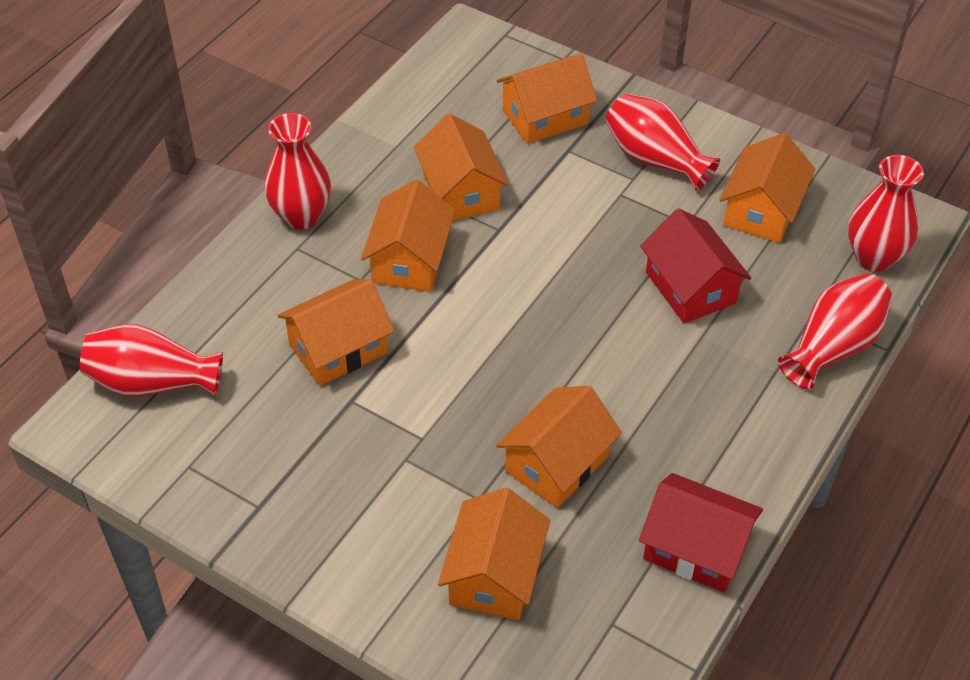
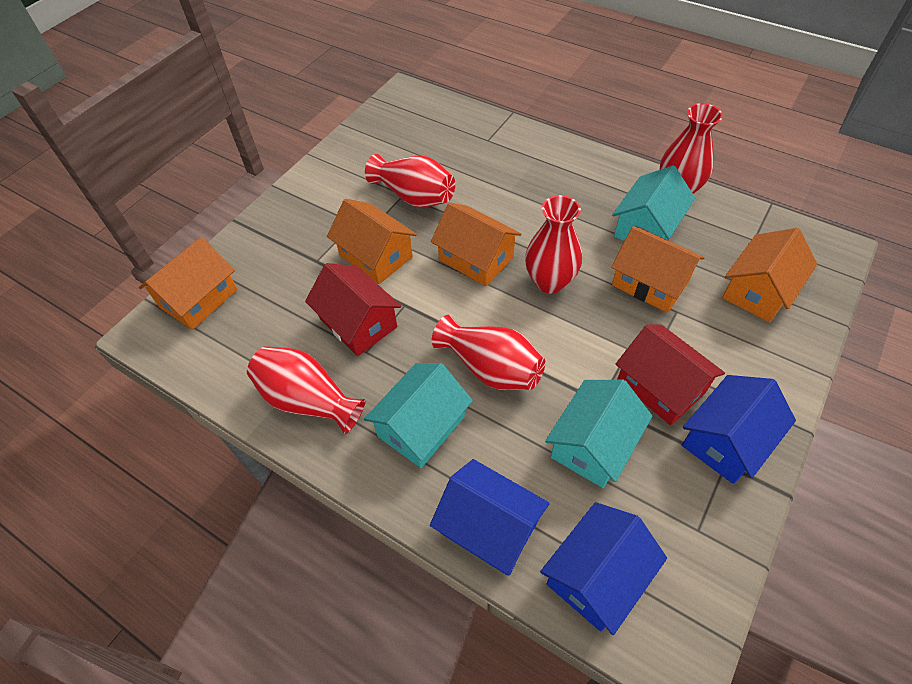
blue house: 0 -> 3
orange house: 7 -> 5
turquoise house: 0 -> 3

